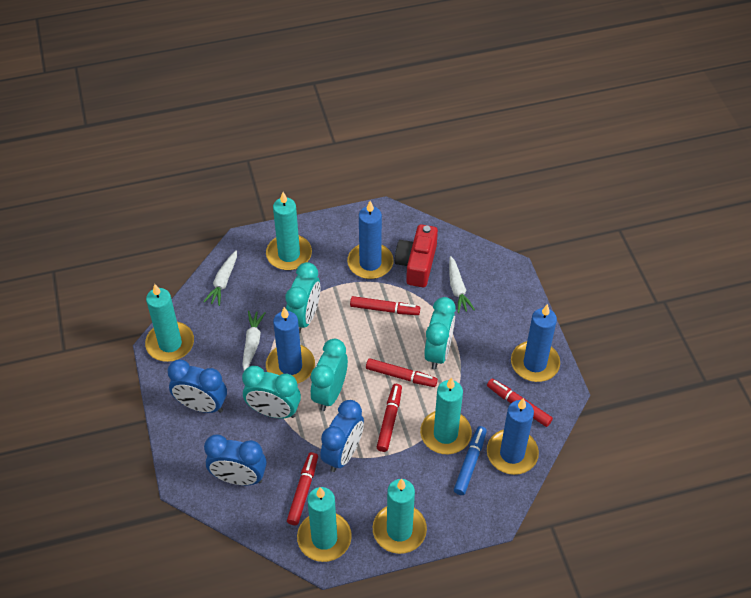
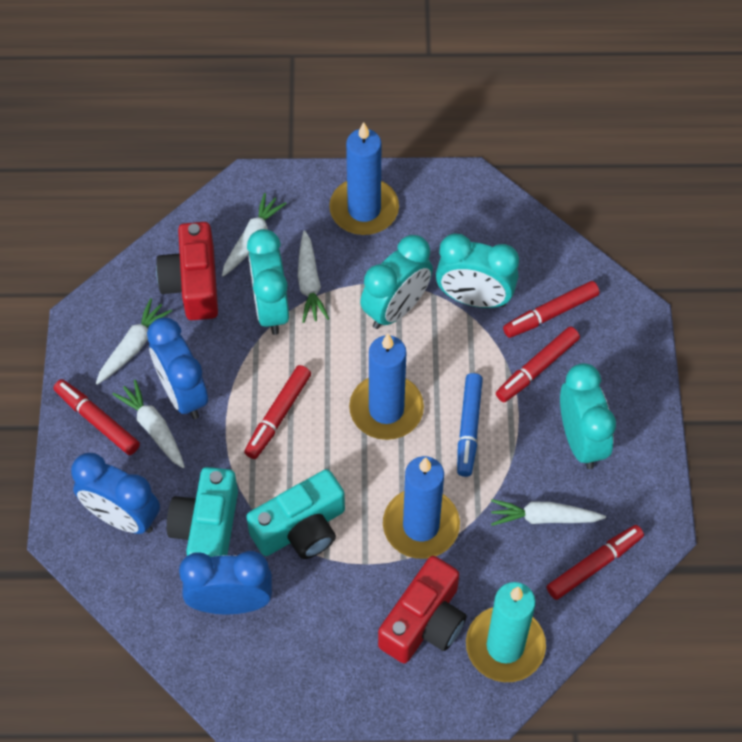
blue candle: 4 -> 3
red camera: 1 -> 2
turquoise camera: 0 -> 2
turquoise candle: 5 -> 1
white carrot: 3 -> 5

